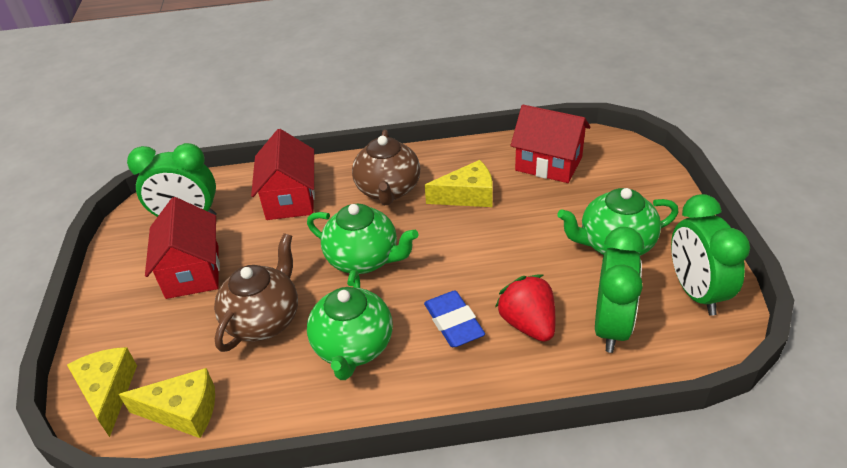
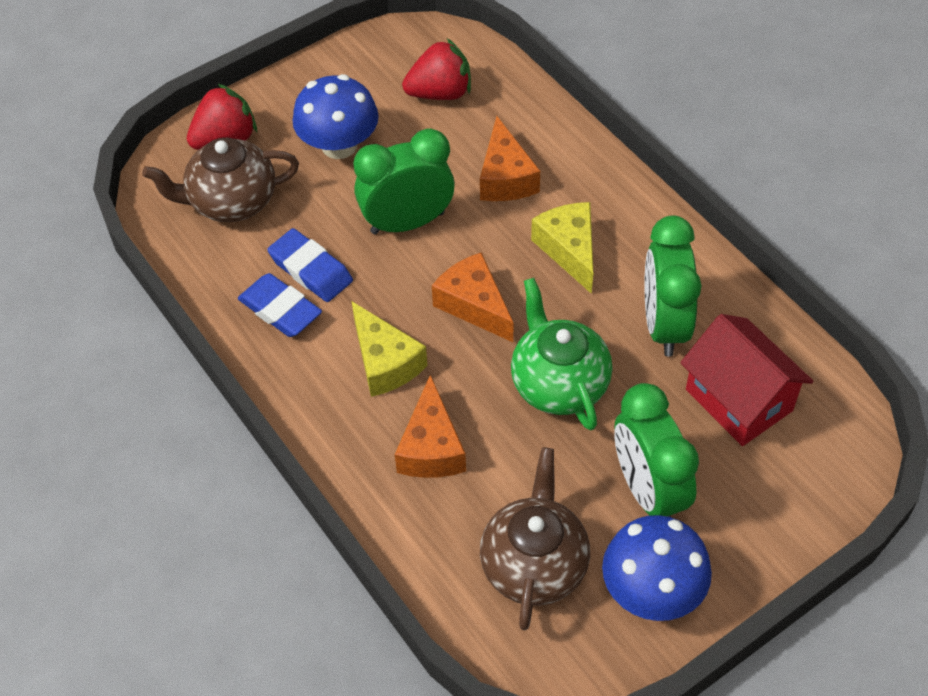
blue eraser: 1 -> 2
blue mushroom: 0 -> 2
green teapot: 3 -> 1
orange cheese: 0 -> 3
red house: 3 -> 1
red strawberry: 1 -> 2
yellow cheese: 3 -> 2

